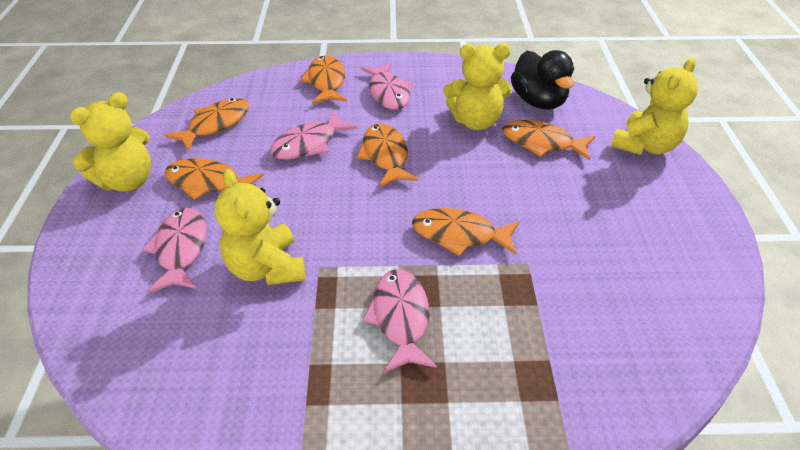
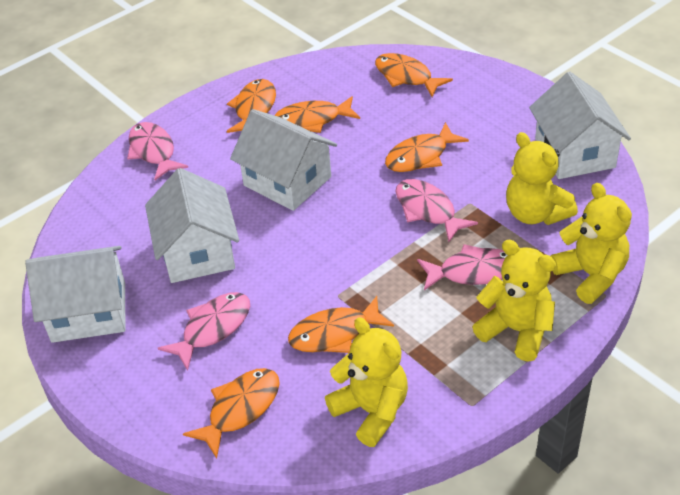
black duck: 1 -> 0
white house: 0 -> 4

